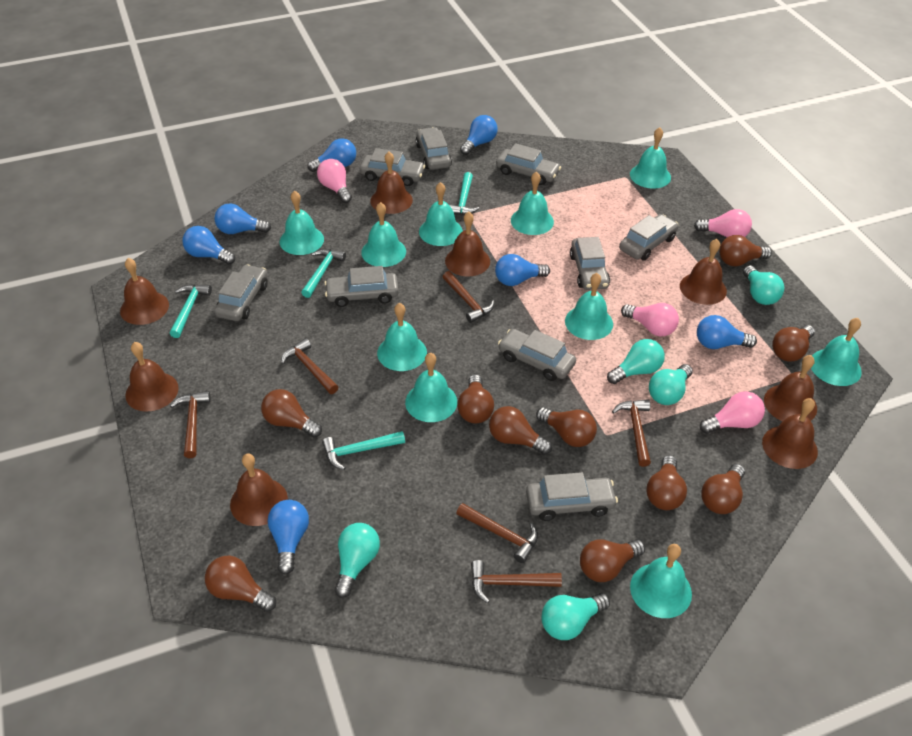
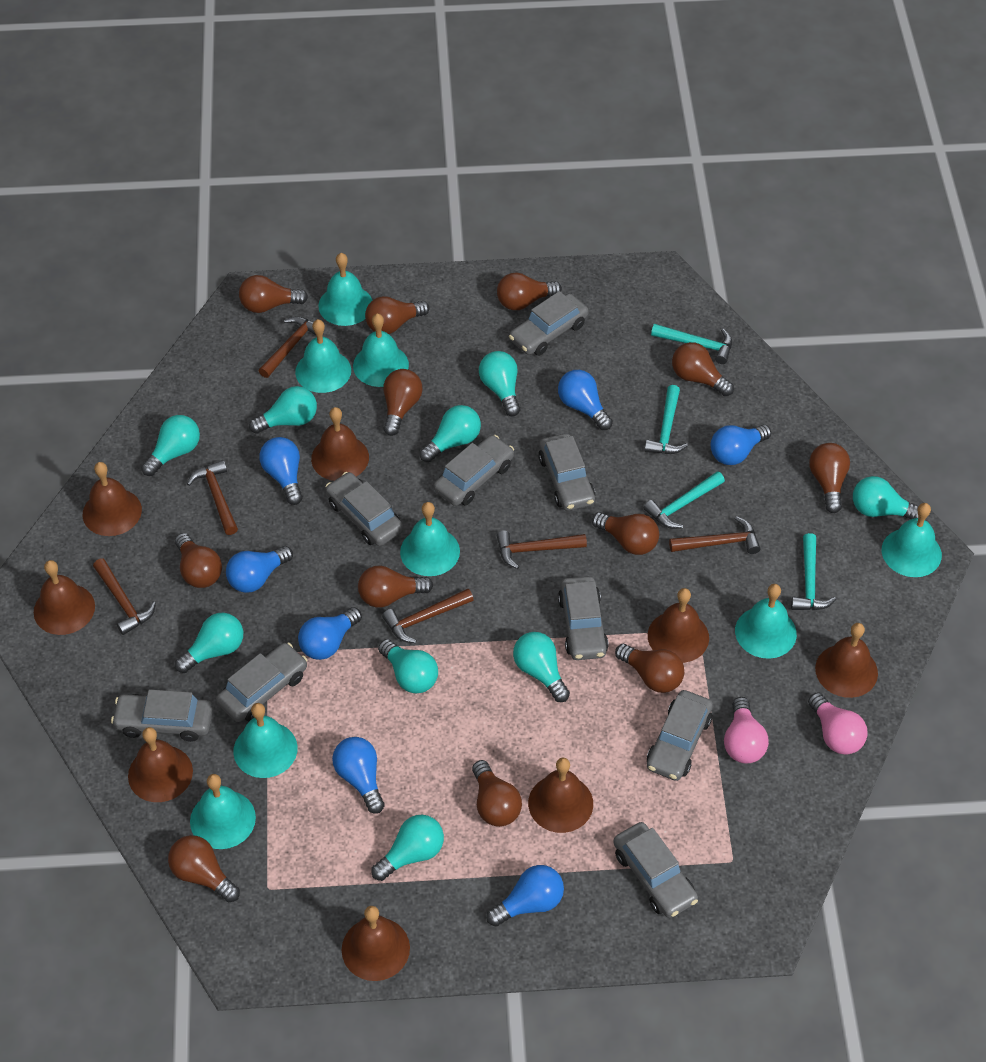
brown light bulb: 10 -> 12
pink light bulb: 4 -> 2
turquoise bell: 10 -> 8
turquoise light bulb: 5 -> 9

